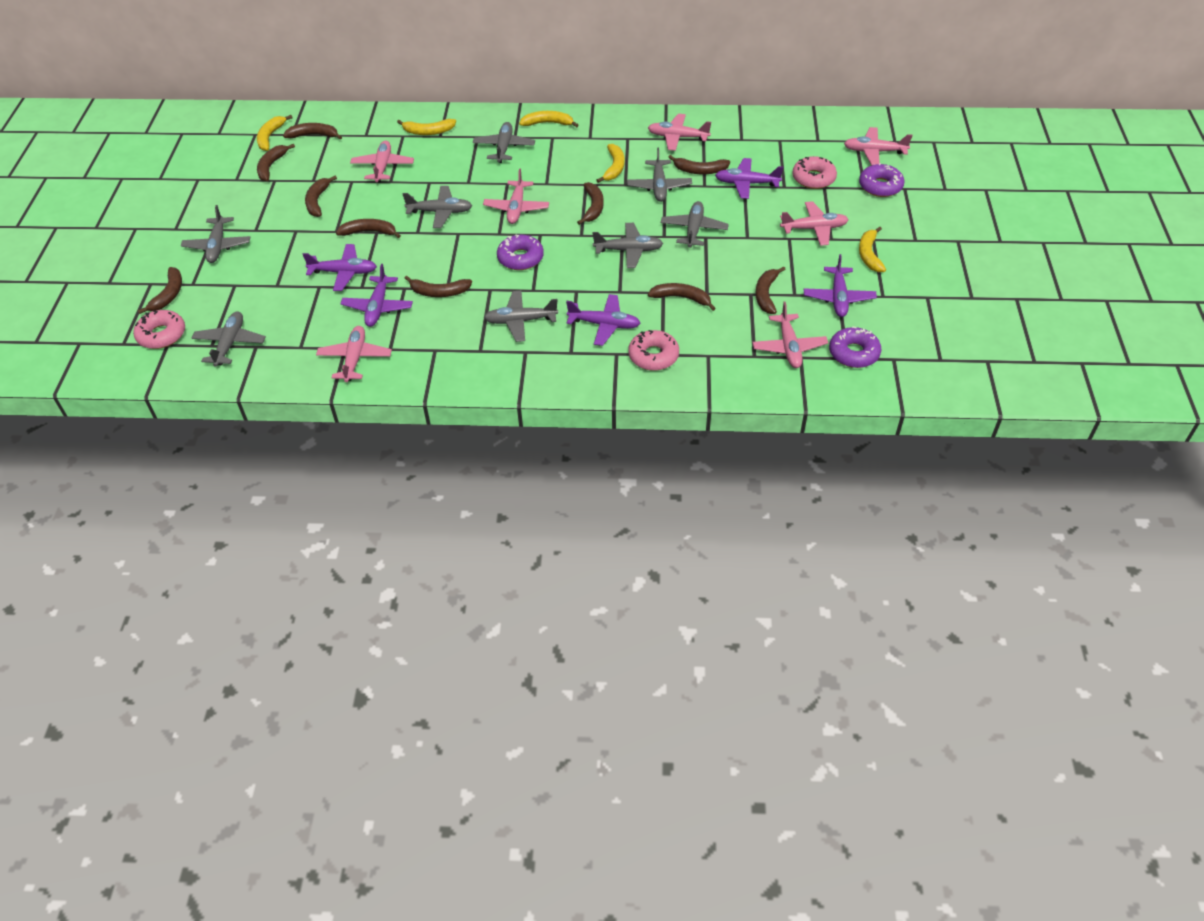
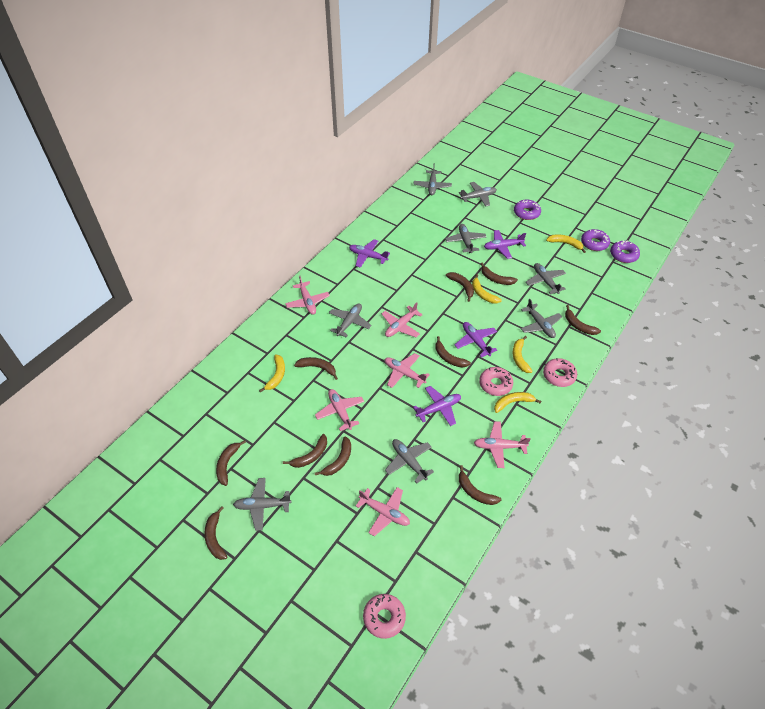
pink plane: 7 -> 6
purple plane: 5 -> 4

